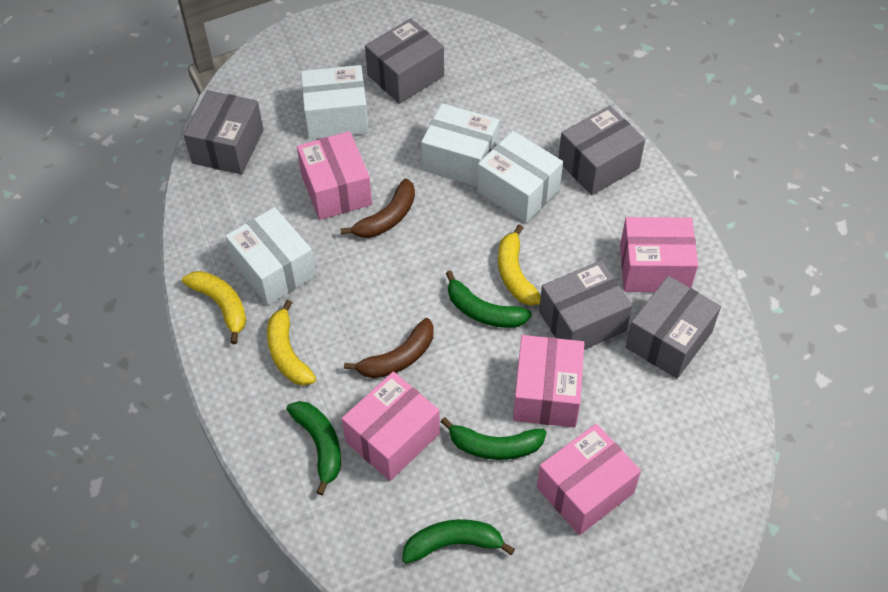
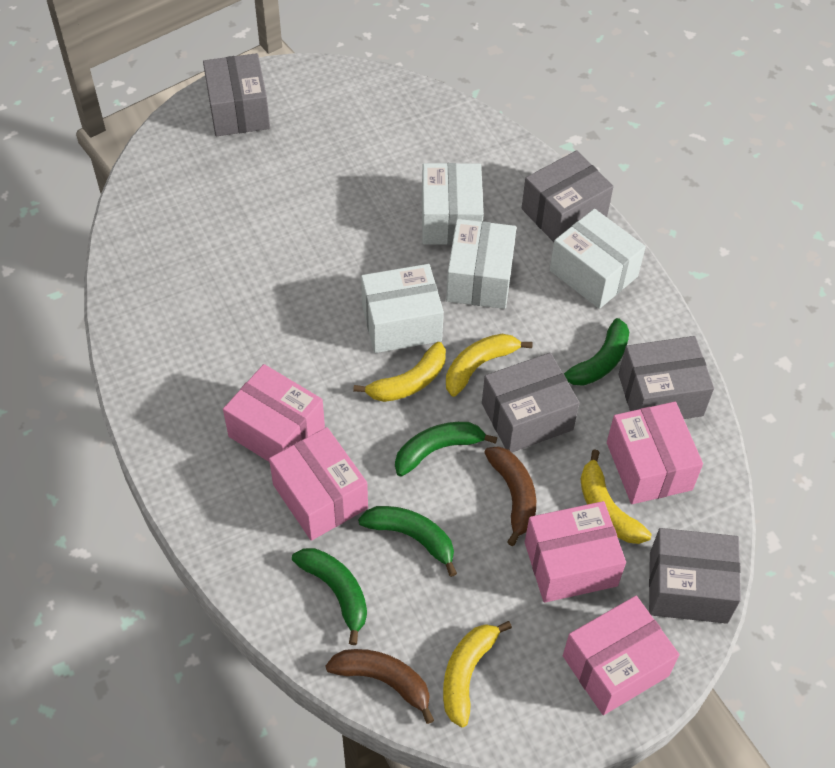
yellow banana: 3 -> 4

